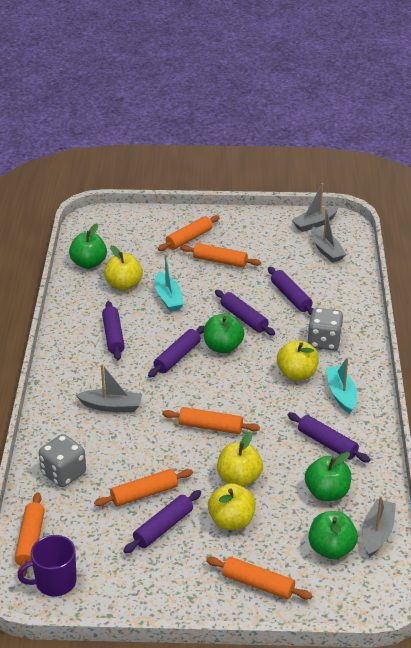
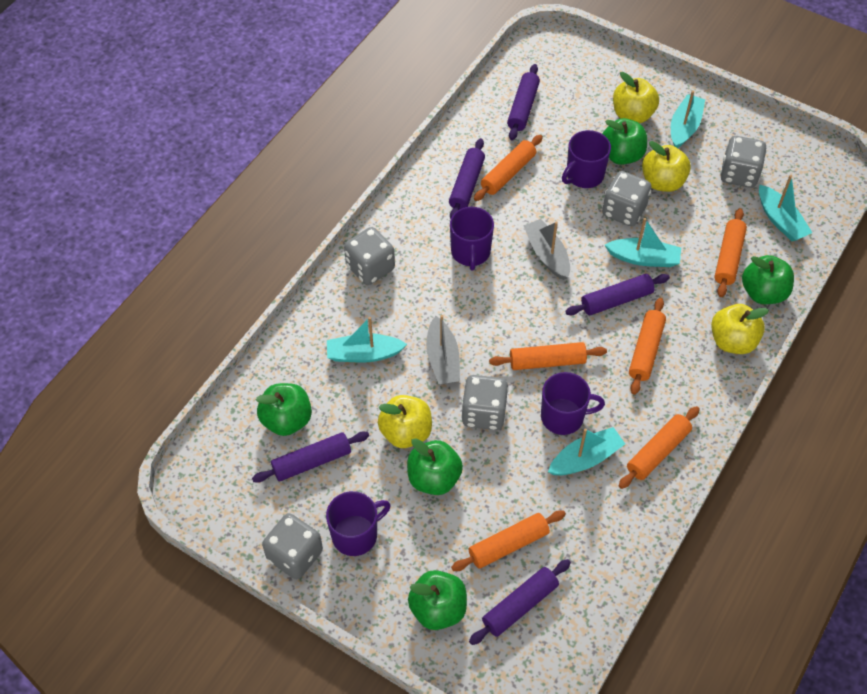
green apple: 4 -> 5
grey boat: 4 -> 2
grey dice: 2 -> 5
purple mug: 1 -> 4
purple rolling pin: 6 -> 5
turquoise boat: 2 -> 5

